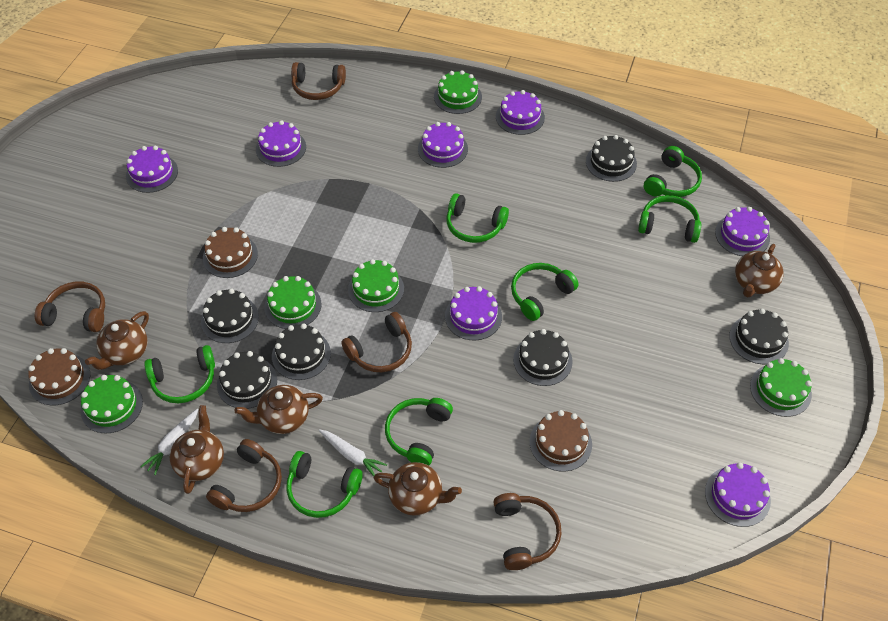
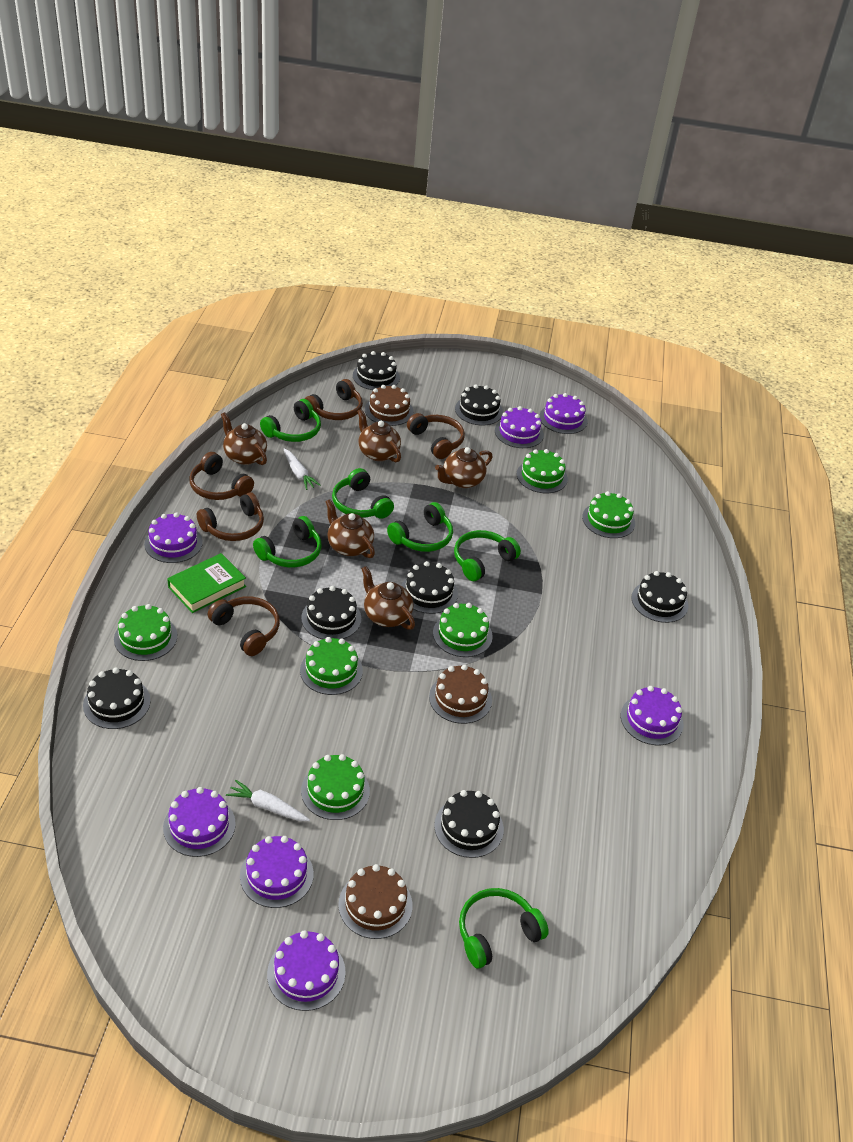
black cake: 6 -> 7
green book: 0 -> 1
green cake: 5 -> 6
green headphones: 7 -> 6

